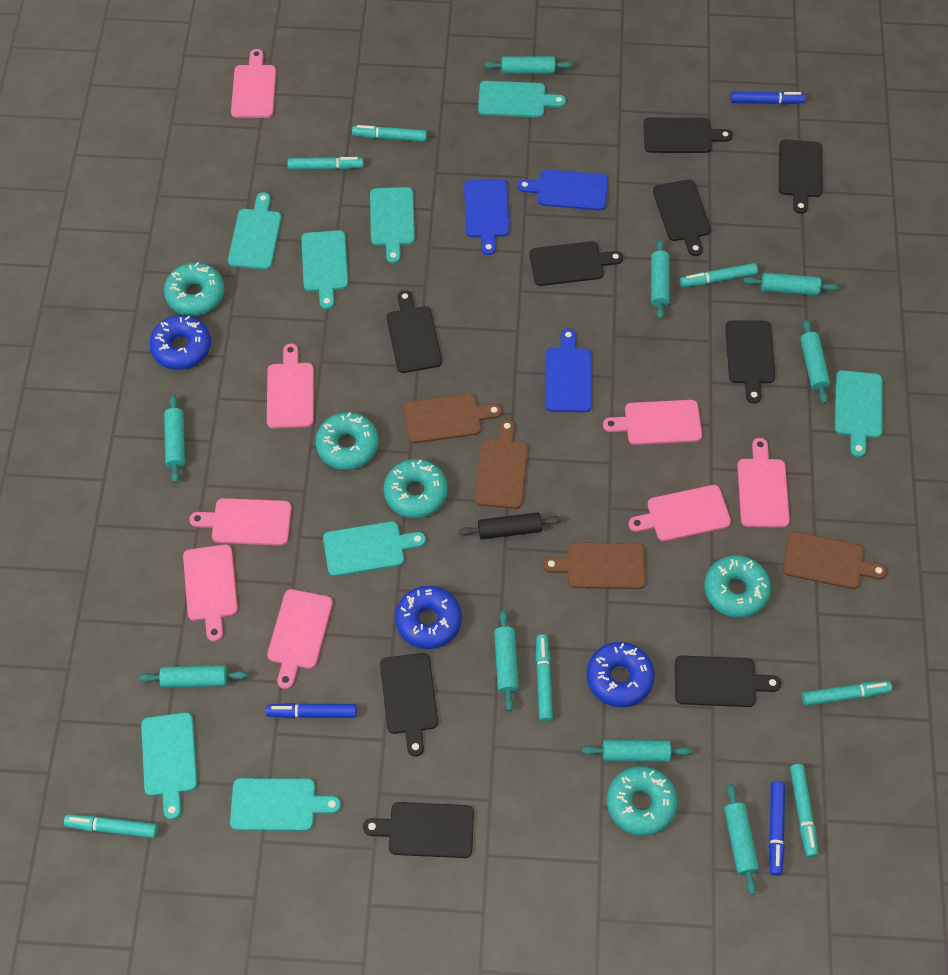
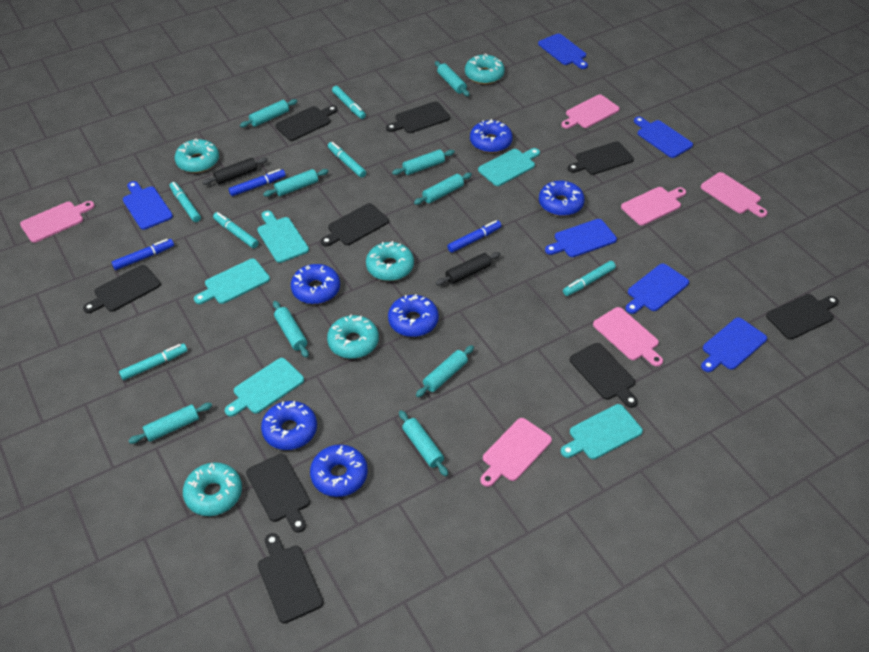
black rolling pin: 1 -> 2
blue cutting board: 3 -> 6
blue donut: 3 -> 6
brown cutting board: 4 -> 0
pink cutting board: 8 -> 6
turquoise cutting board: 8 -> 5
turquoise marker: 7 -> 6

